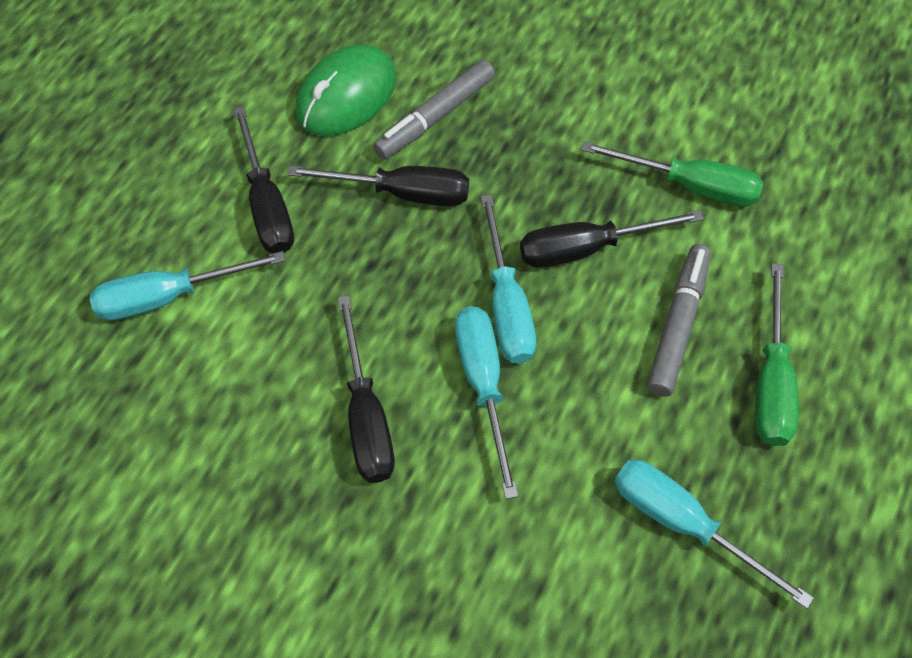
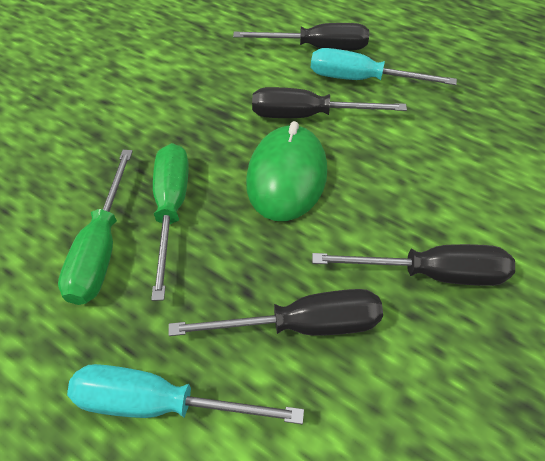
grey marker: 2 -> 0
turquoise screwdriver: 4 -> 2

